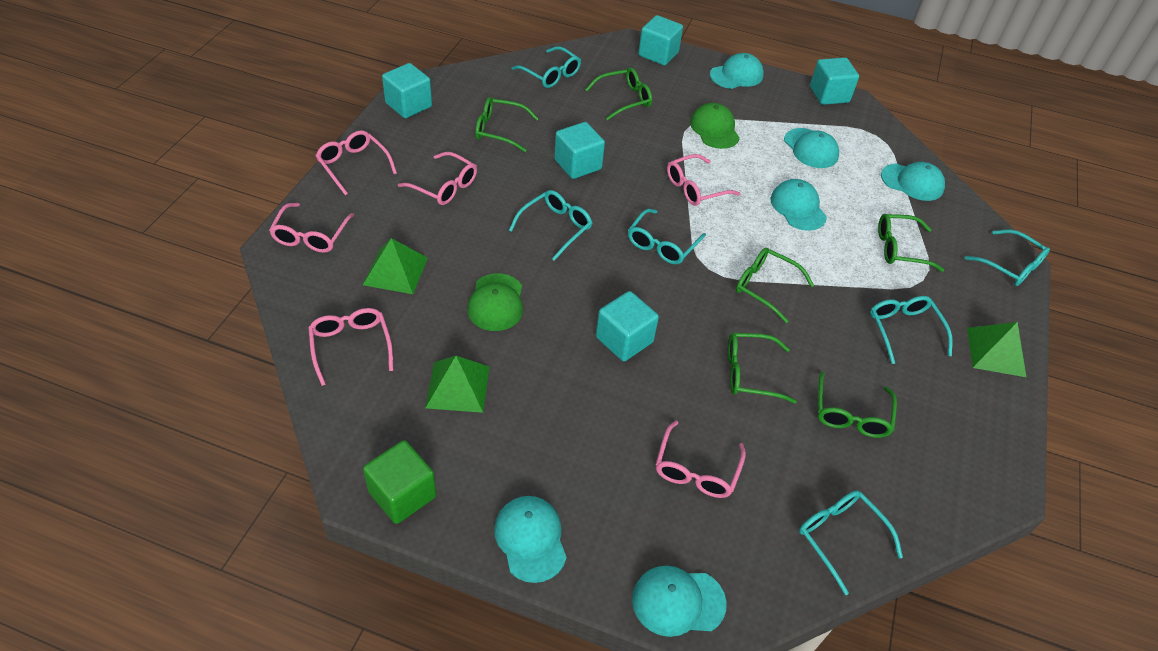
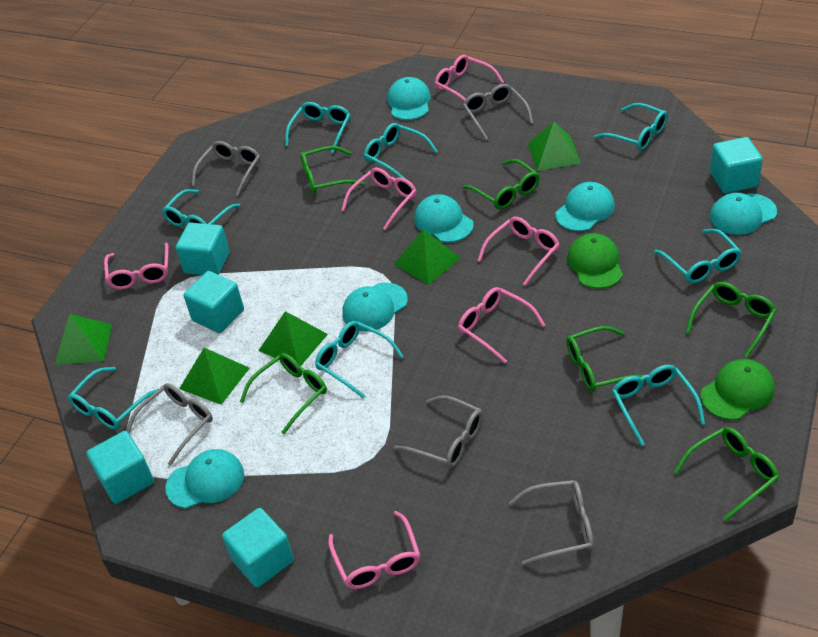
green cube: 1 -> 0
green pyramid: 3 -> 5
grey glasses: 0 -> 5
turquoise glasses: 6 -> 8

